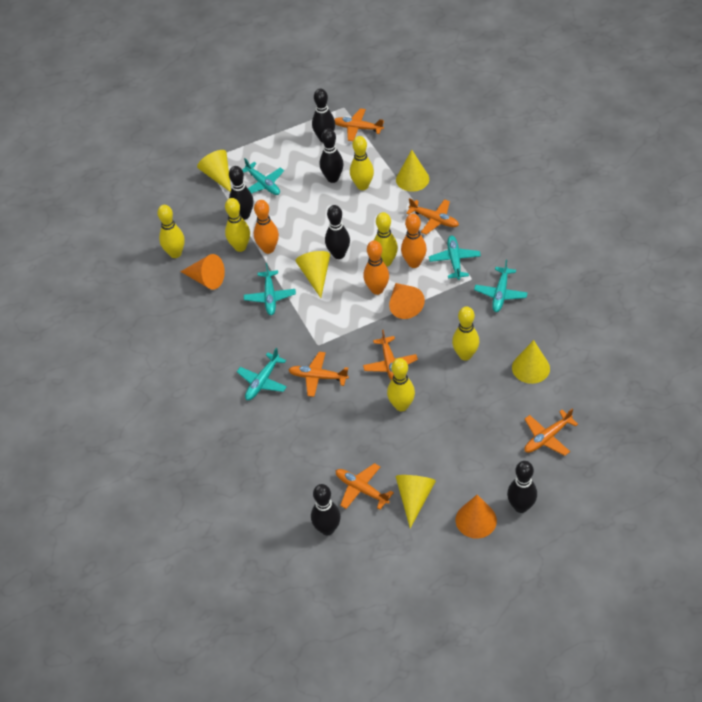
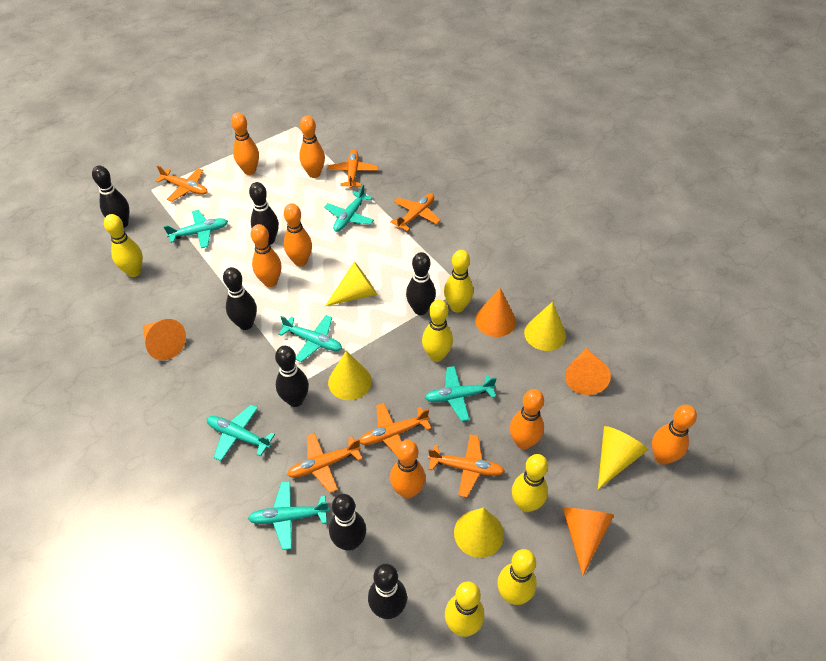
black bowling pin: 6 -> 7
orange bowling pin: 3 -> 7
orange cone: 3 -> 4
turquoise plane: 5 -> 6

